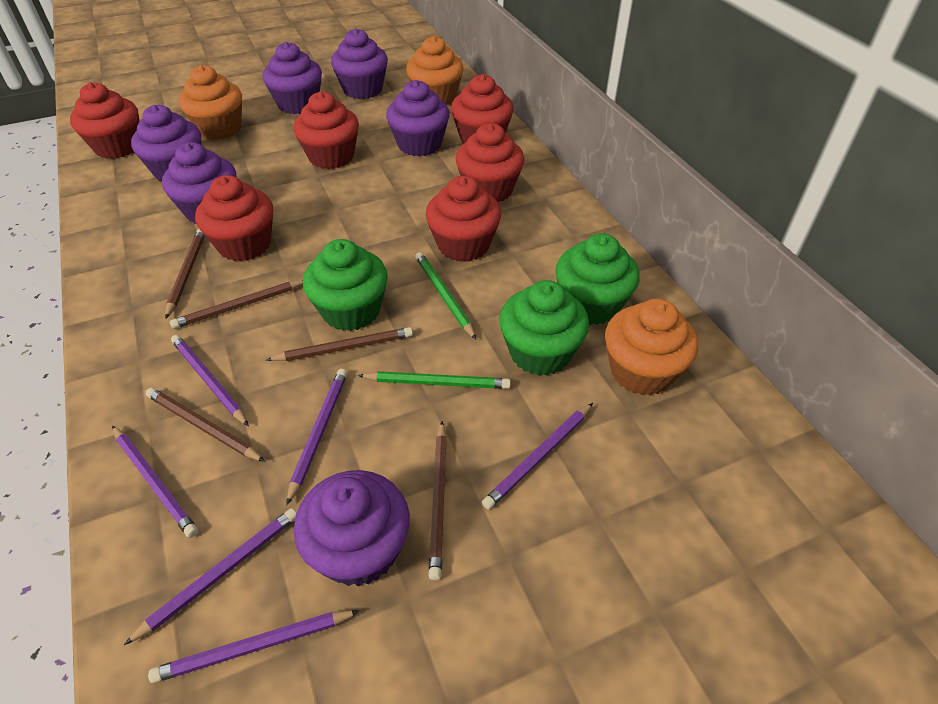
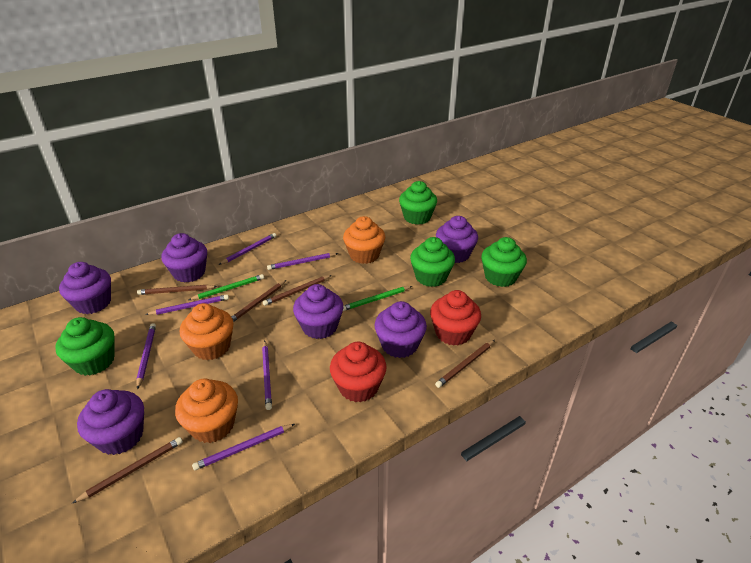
green cupcake: 3 -> 4
red cupcake: 6 -> 2

